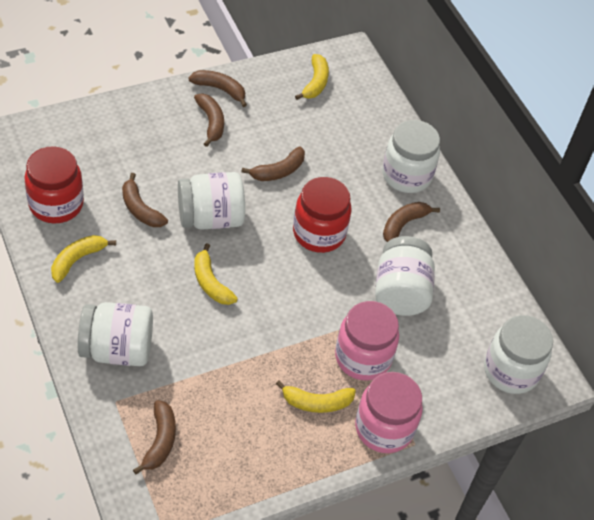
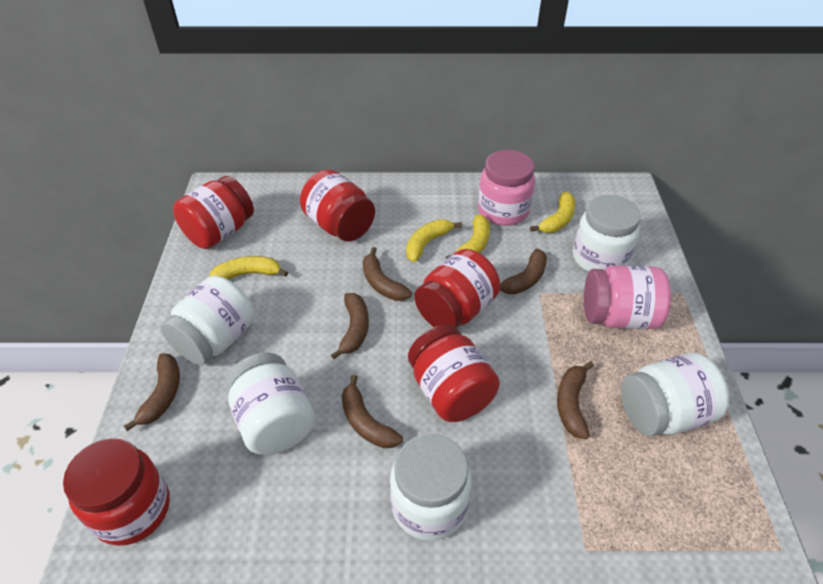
red jar: 2 -> 5

